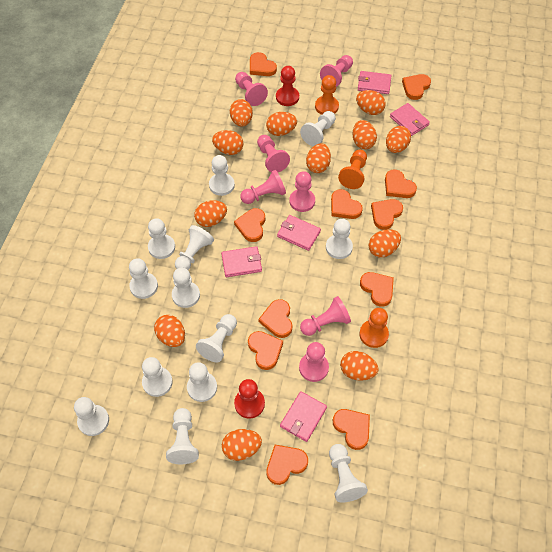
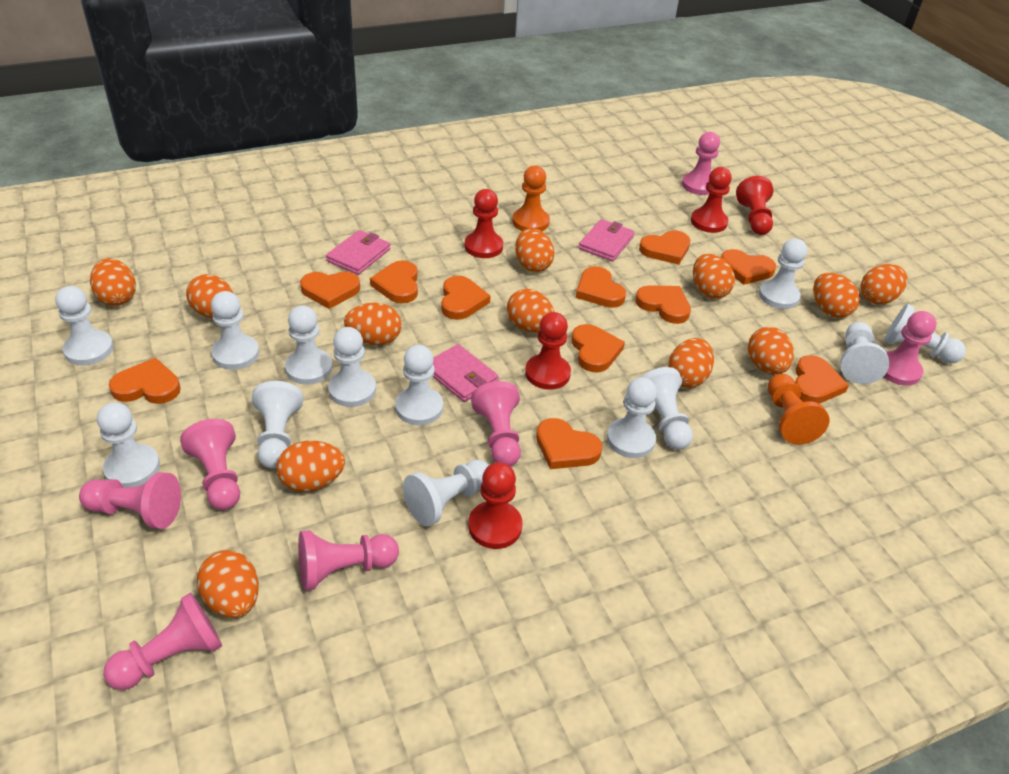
orange pawn: 3 -> 2
pink wallet: 5 -> 3
red pawn: 2 -> 5

